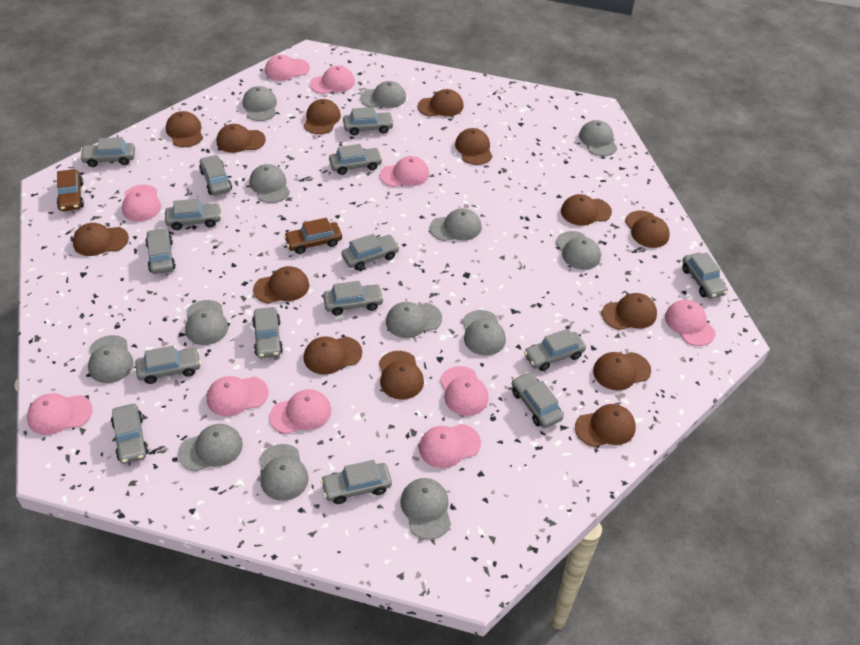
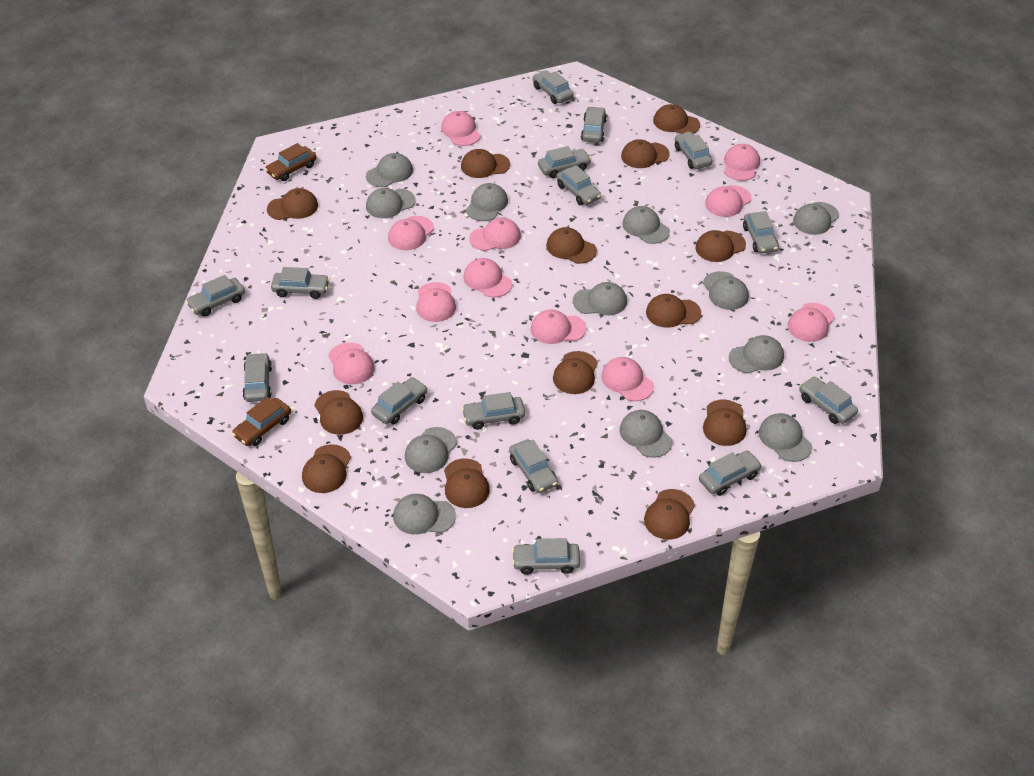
brown cap: 14 -> 13
grey cap: 13 -> 12
pink cap: 10 -> 11

